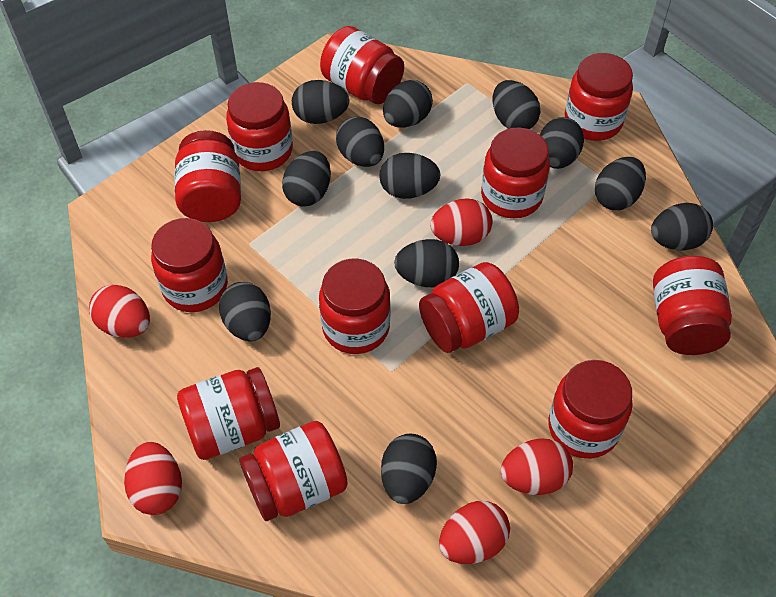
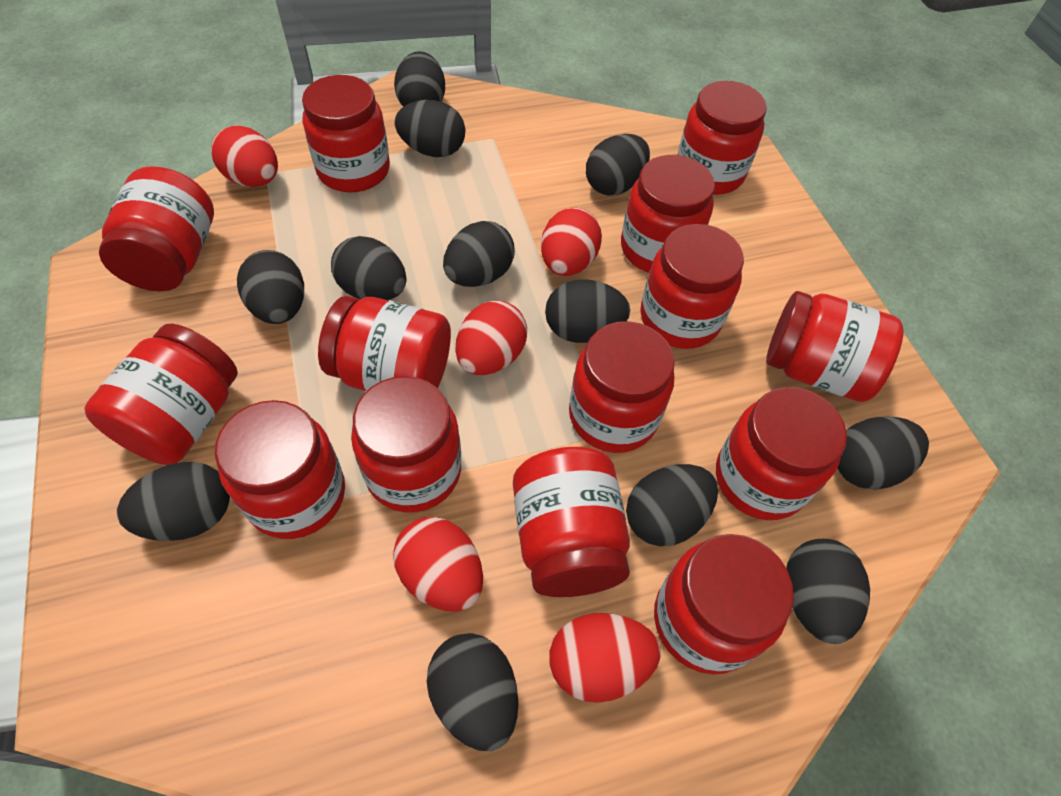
red jar: 12 -> 14

